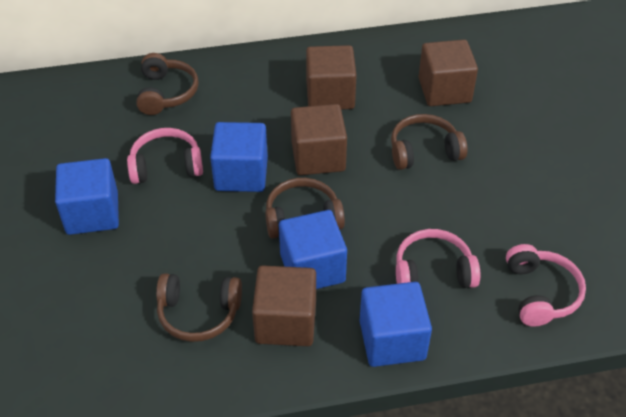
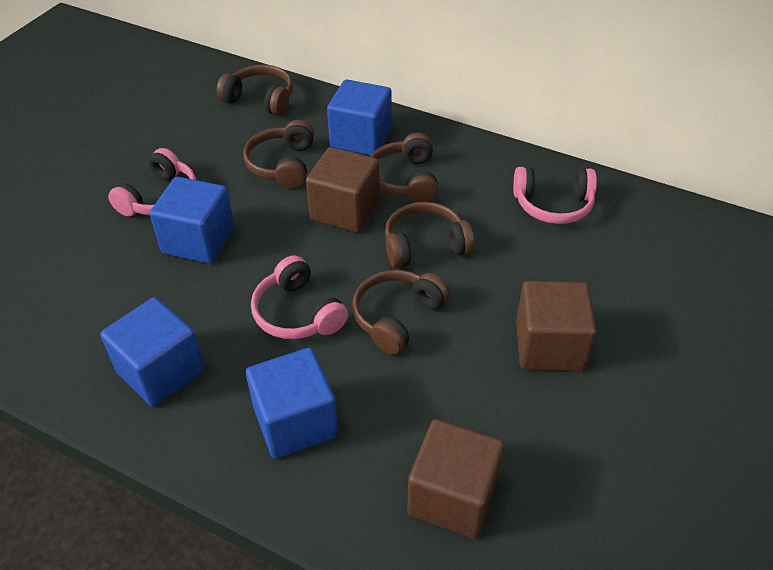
brown cube: 4 -> 3
brown headphones: 4 -> 5

